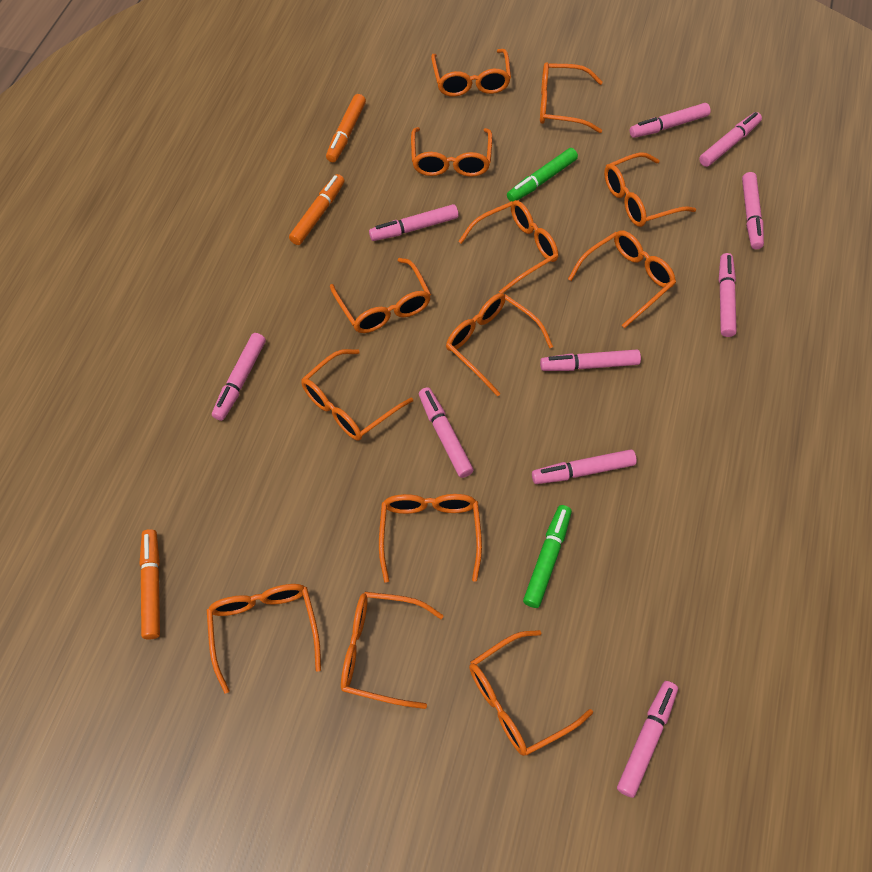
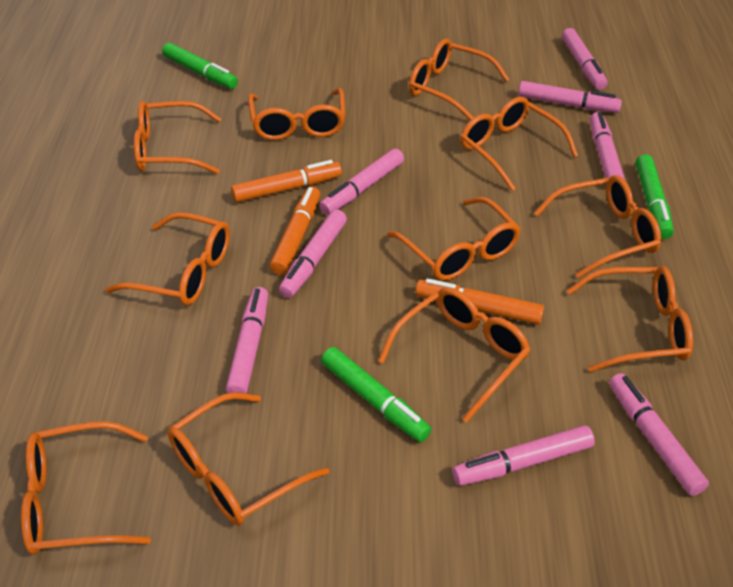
green marker: 2 -> 3
orange glasses: 13 -> 11
pink marker: 10 -> 8

